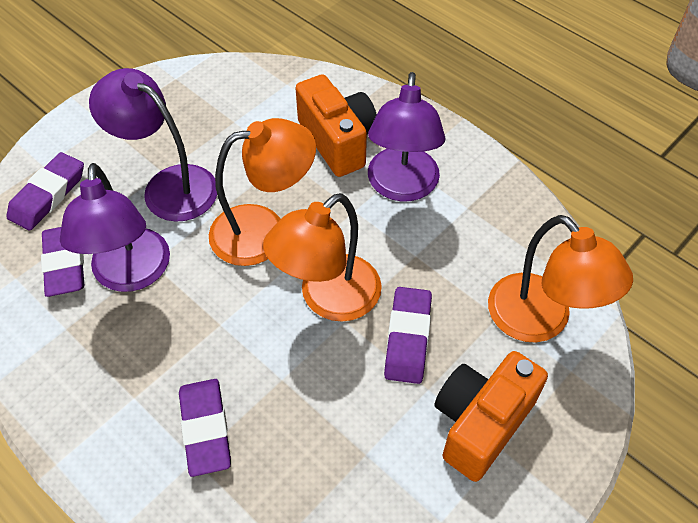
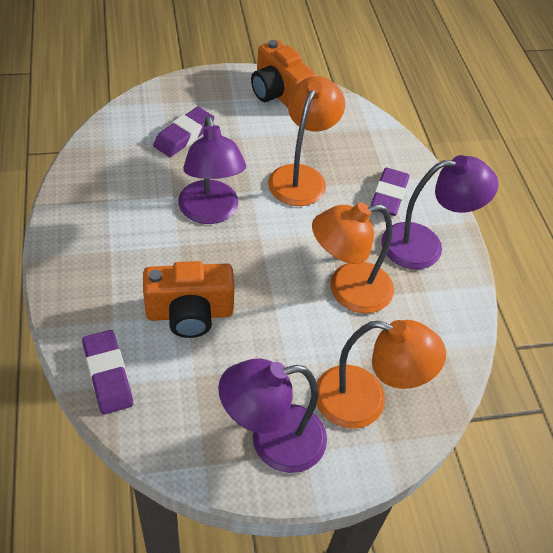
purple eraser: 4 -> 3

